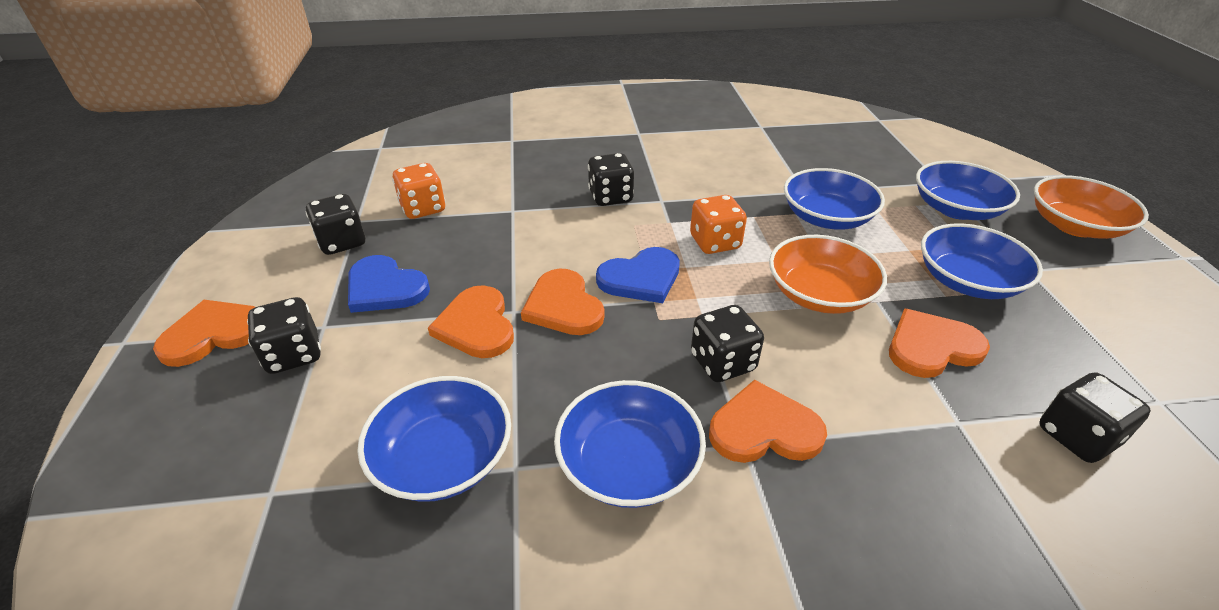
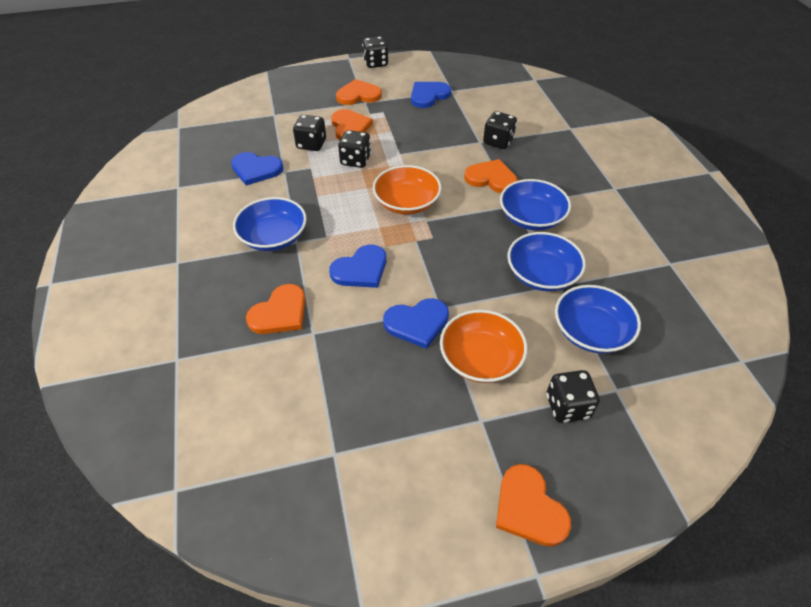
blue bowl: 5 -> 4
blue heart: 2 -> 4
orange dice: 2 -> 0

